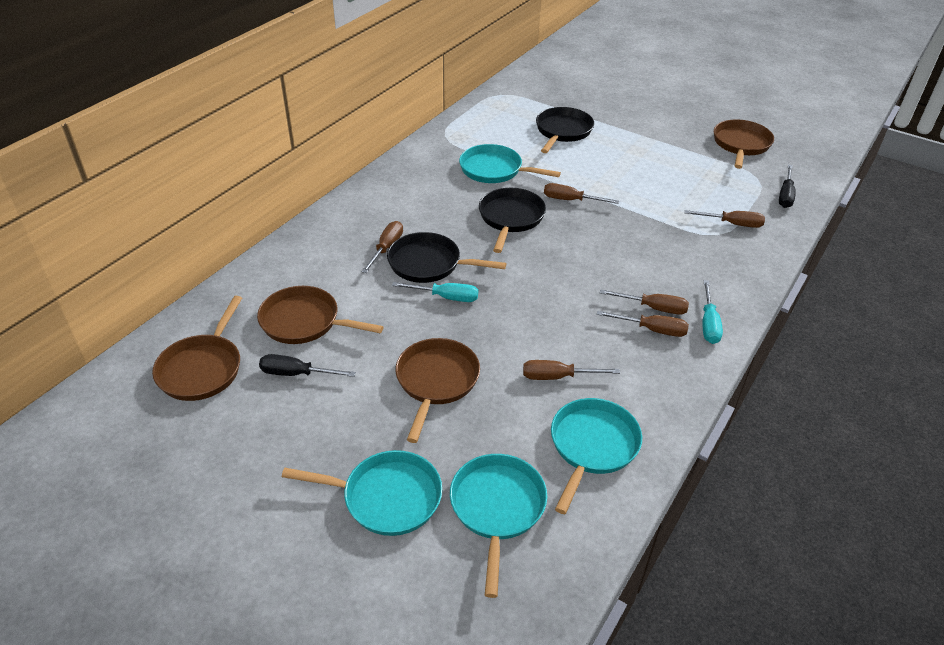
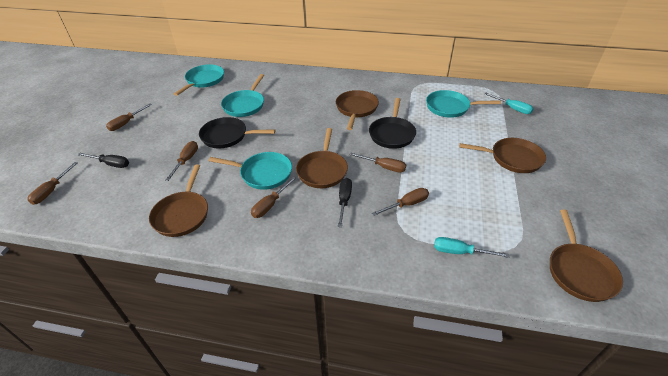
black pan: 3 -> 2
brown pan: 4 -> 5

